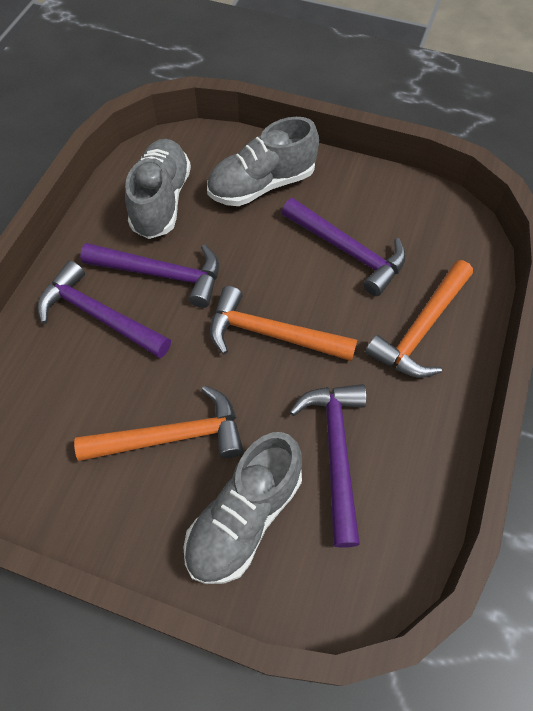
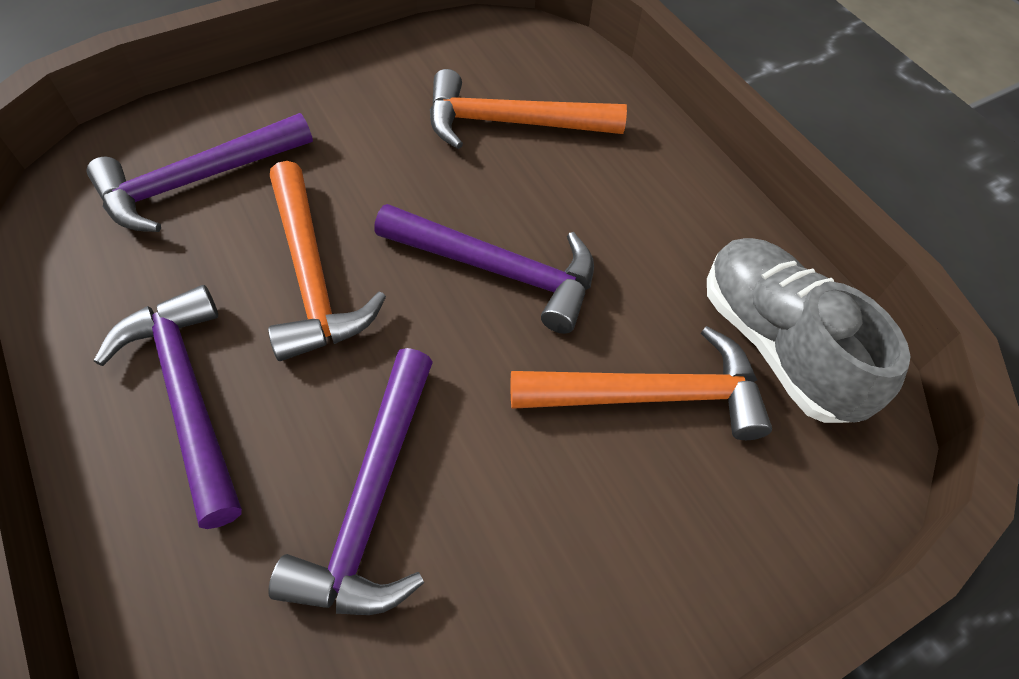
grey shoe: 3 -> 1

